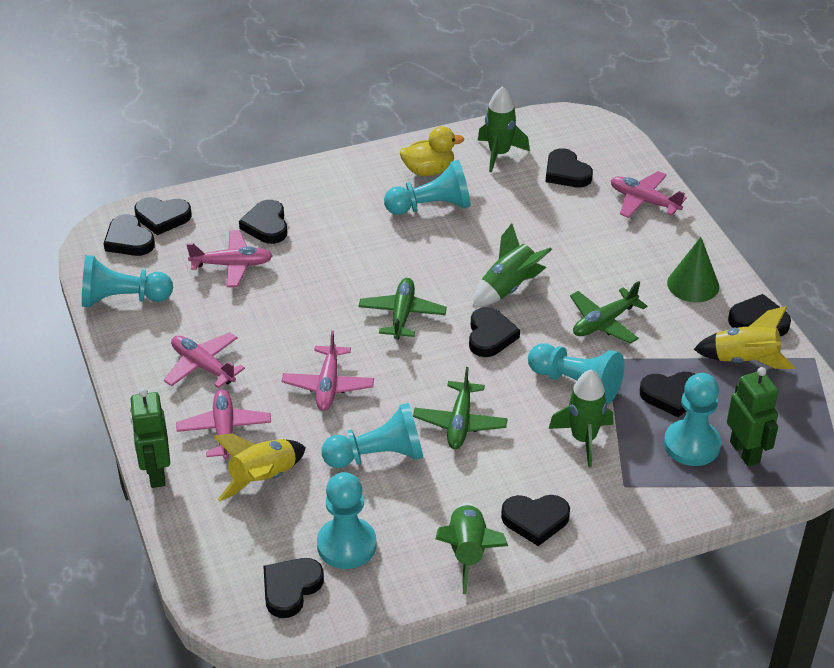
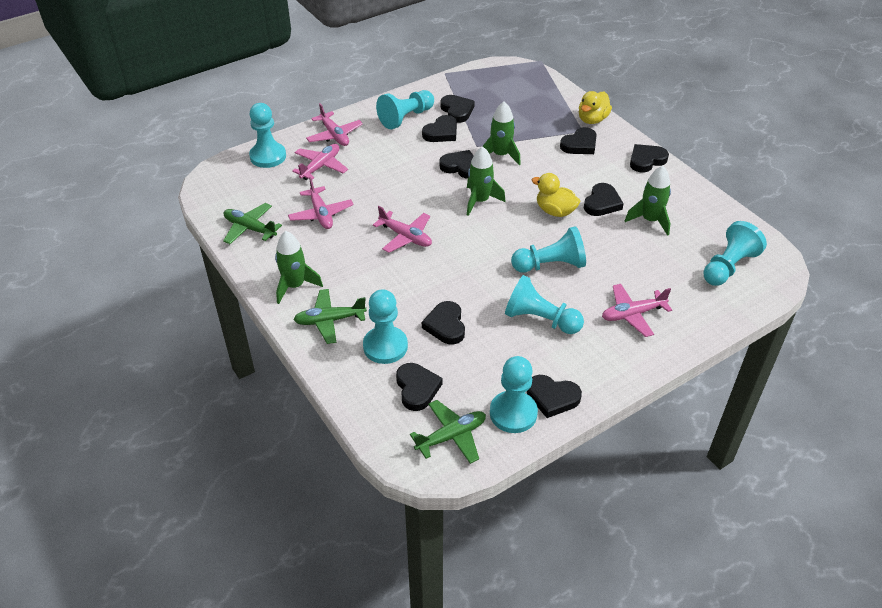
green cone: 1 -> 0
green robot: 2 -> 0
turquoise pawn: 6 -> 7
yellow duck: 1 -> 2
yellow rocket: 2 -> 0

